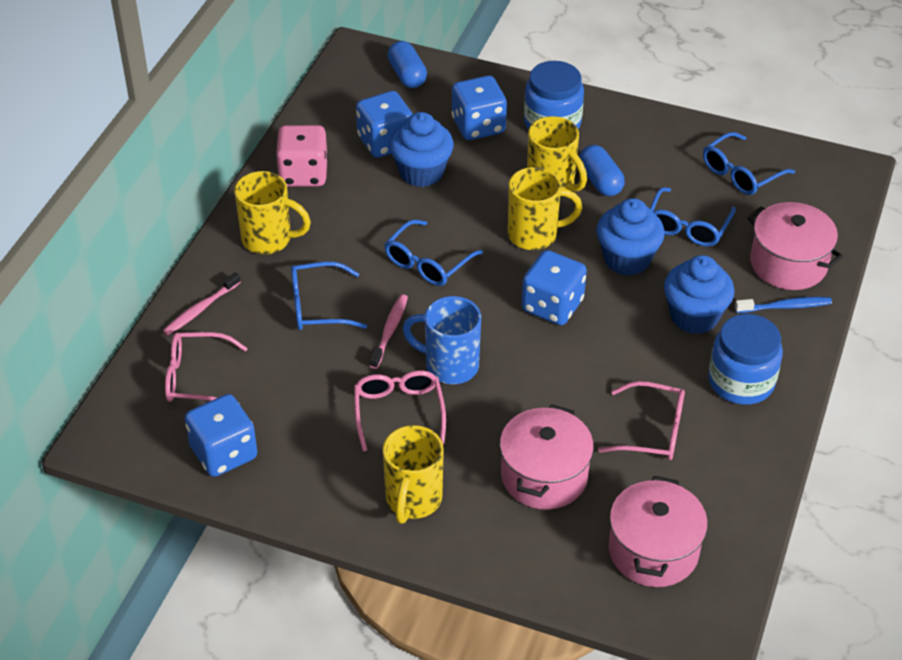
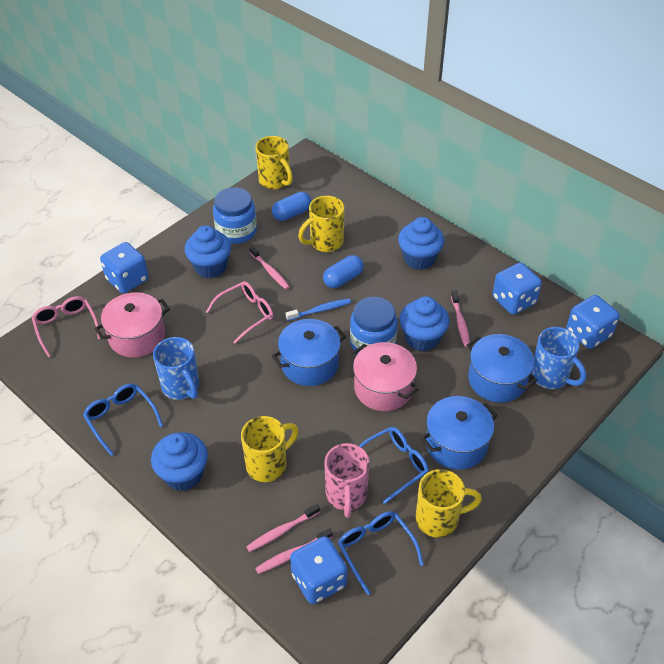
blue cupcake: 3 -> 4
blue glasses: 4 -> 3
blue mug: 1 -> 2
blue pot: 0 -> 3
pink dice: 1 -> 0
pink glasses: 3 -> 2
pink mug: 0 -> 1
pink pot: 3 -> 2
pink toothbrush: 2 -> 4

